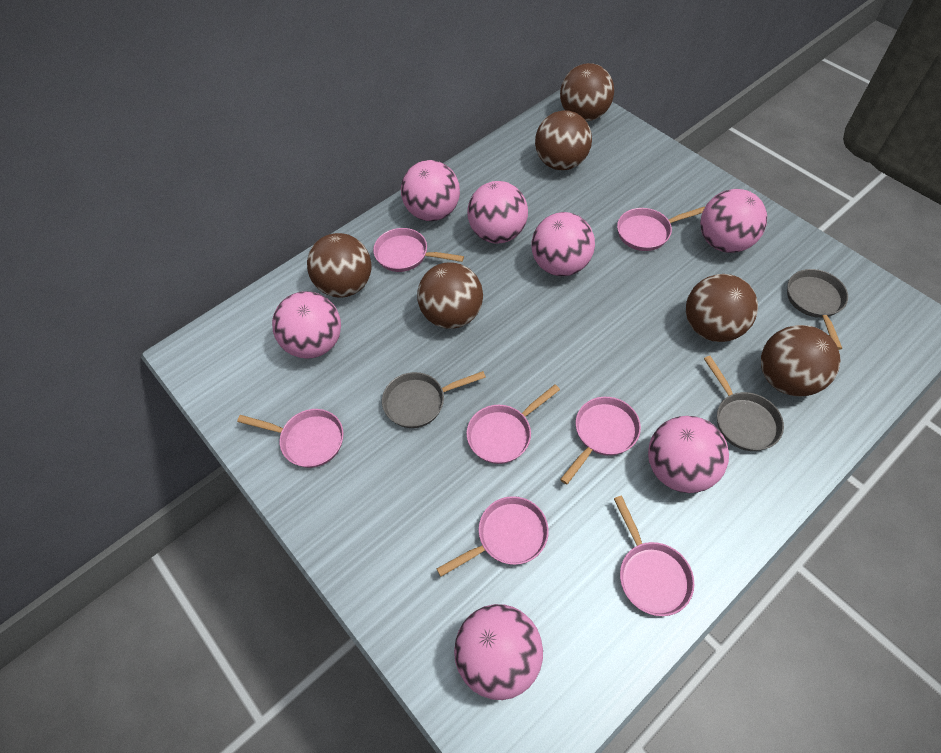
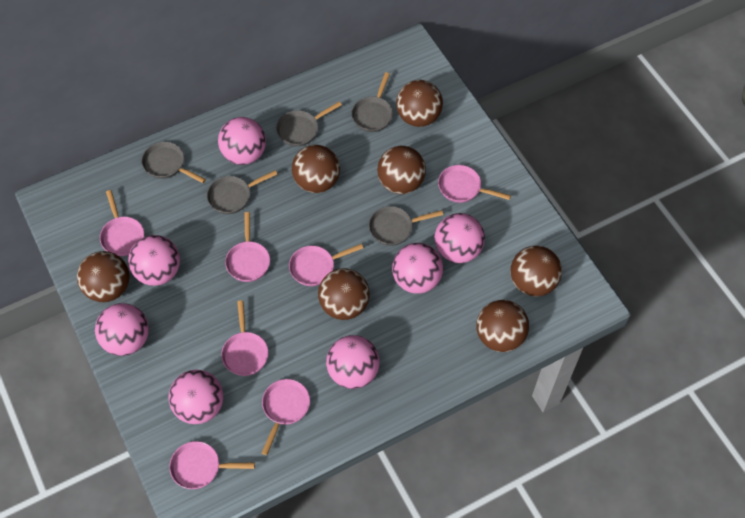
brown ball: 6 -> 7
grey pan: 3 -> 5

